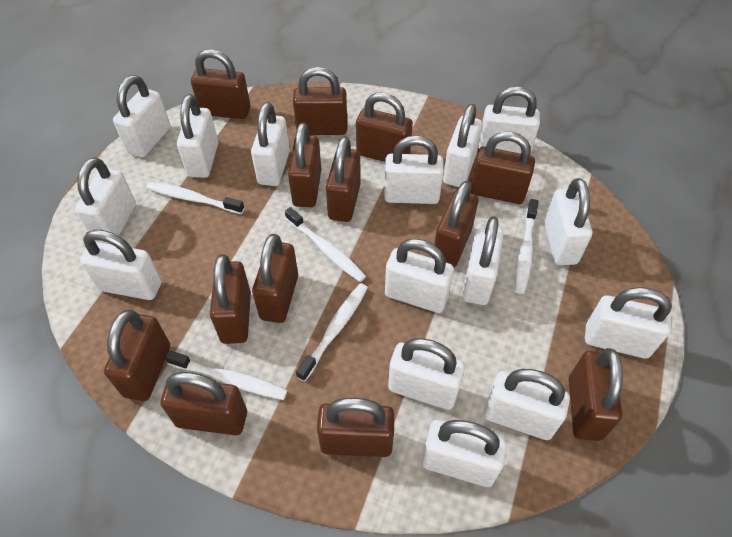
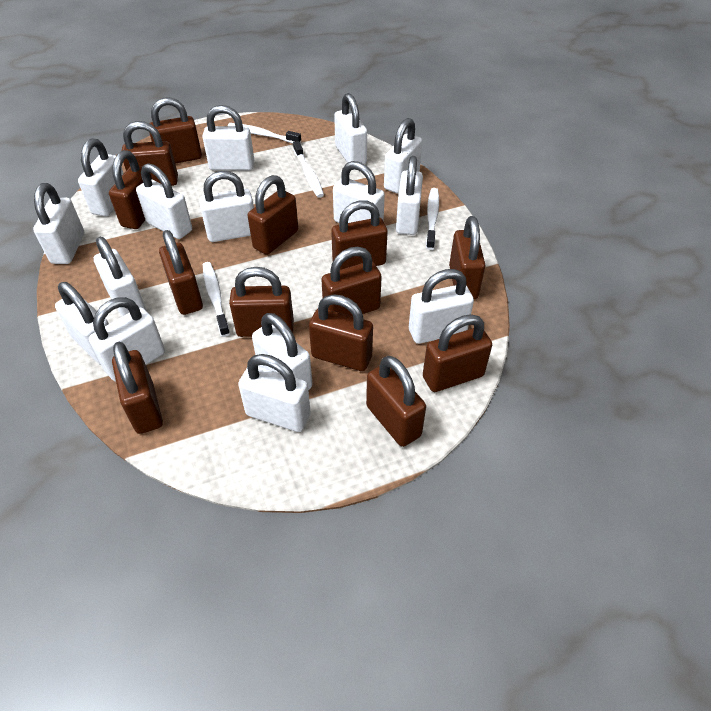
white toothbrush: 5 -> 4

